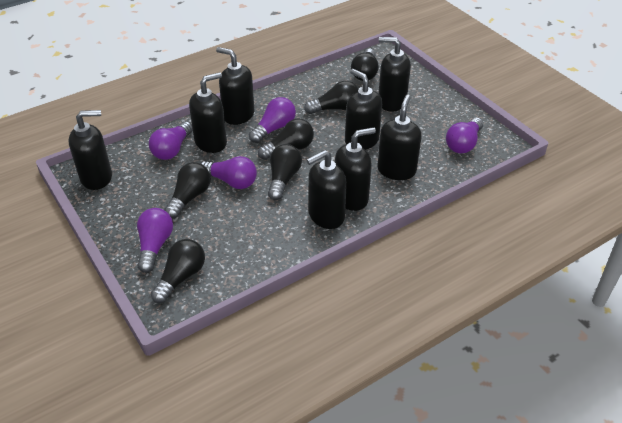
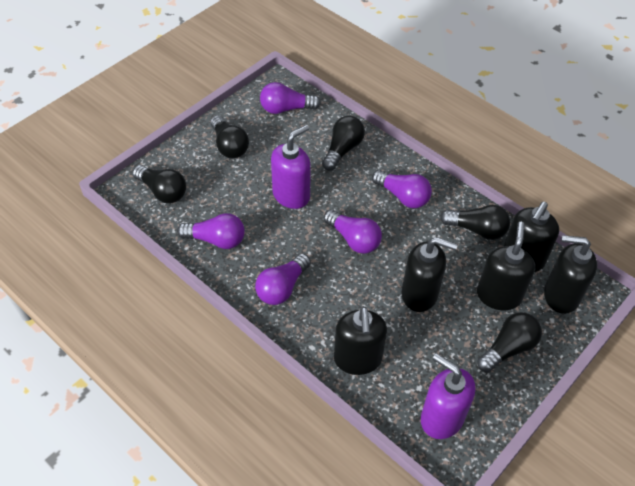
black light bulb: 6 -> 5
black soap dispenser: 8 -> 5
purple soap dispenser: 0 -> 2

